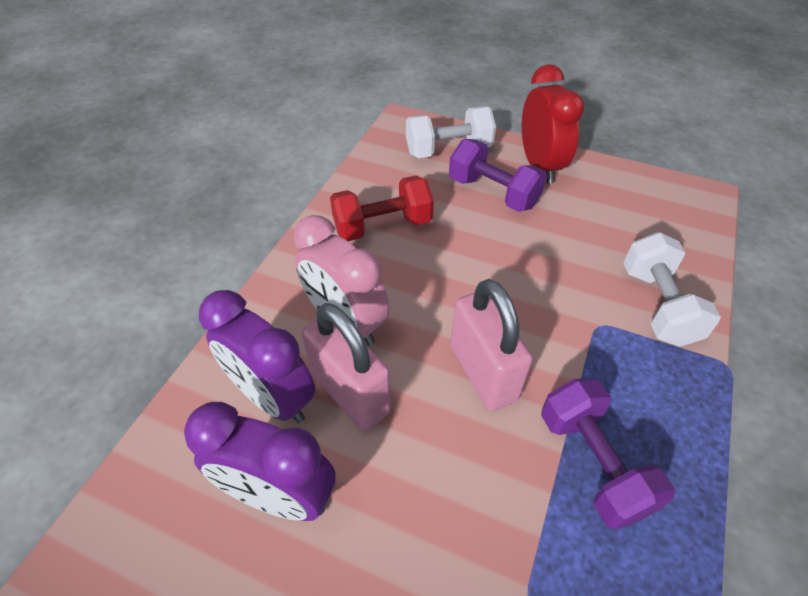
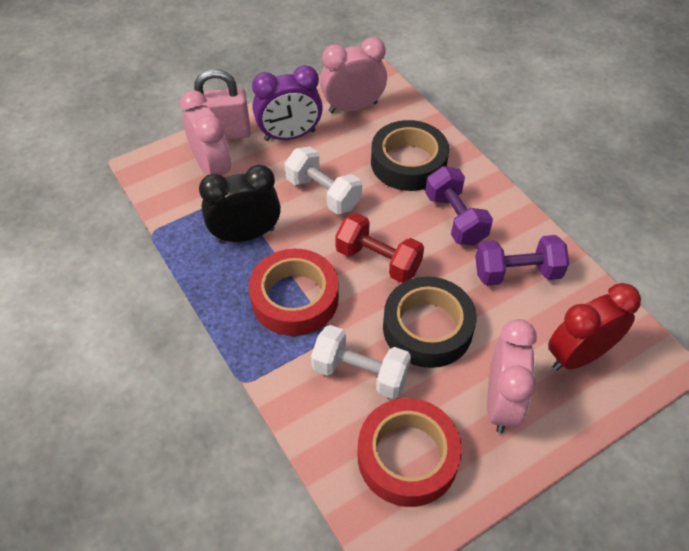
black clock: 0 -> 1
black tape: 0 -> 2
pink clock: 1 -> 3
pink padlock: 2 -> 1
purple clock: 2 -> 1
red tape: 0 -> 2

